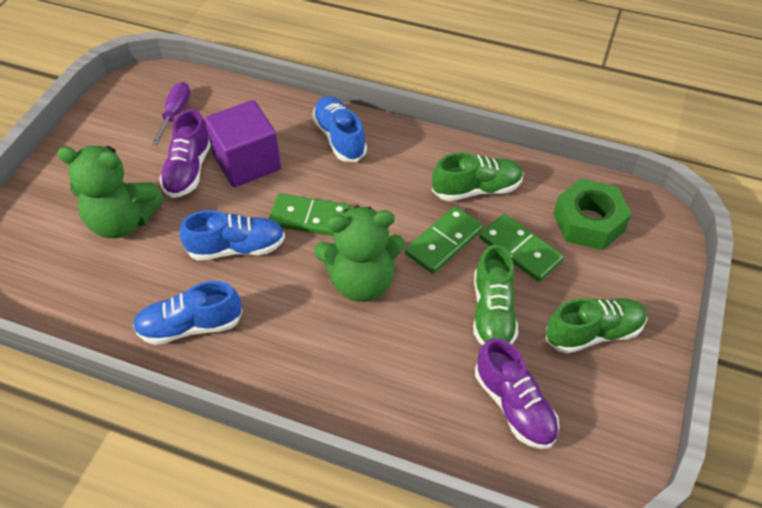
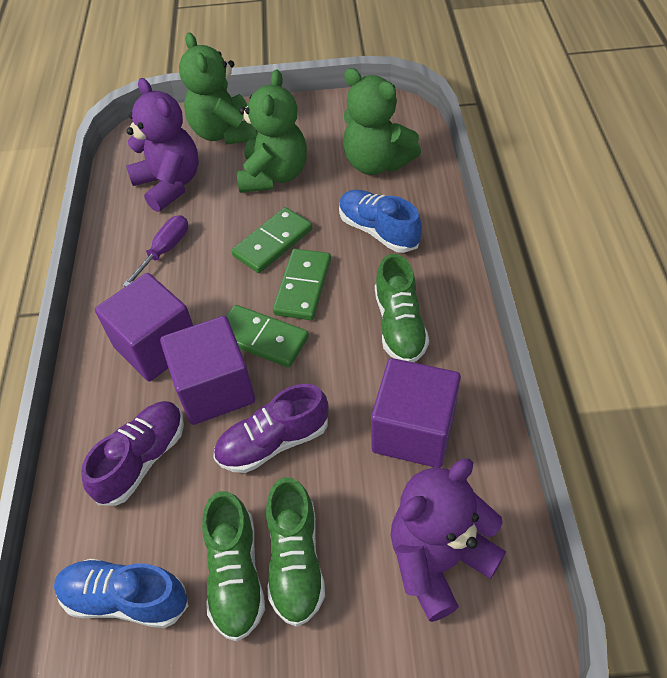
blue shoe: 3 -> 2
green nut: 1 -> 0
green teddy bear: 2 -> 3
purple cube: 1 -> 3
purple teddy bear: 0 -> 2

